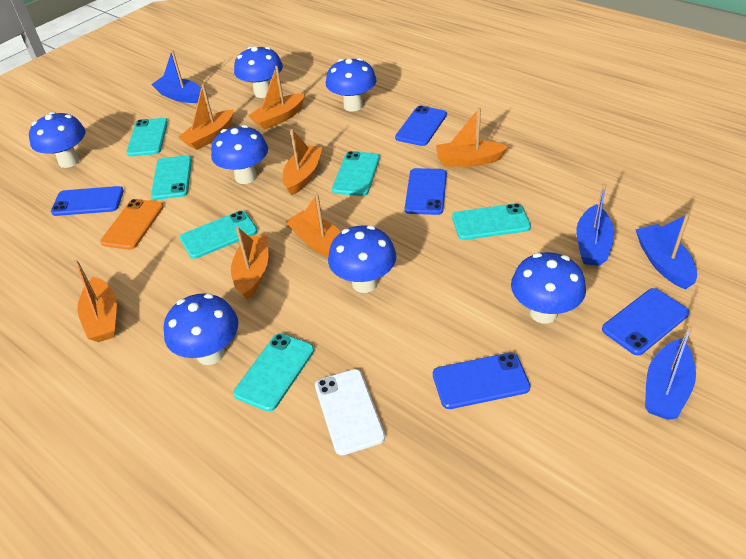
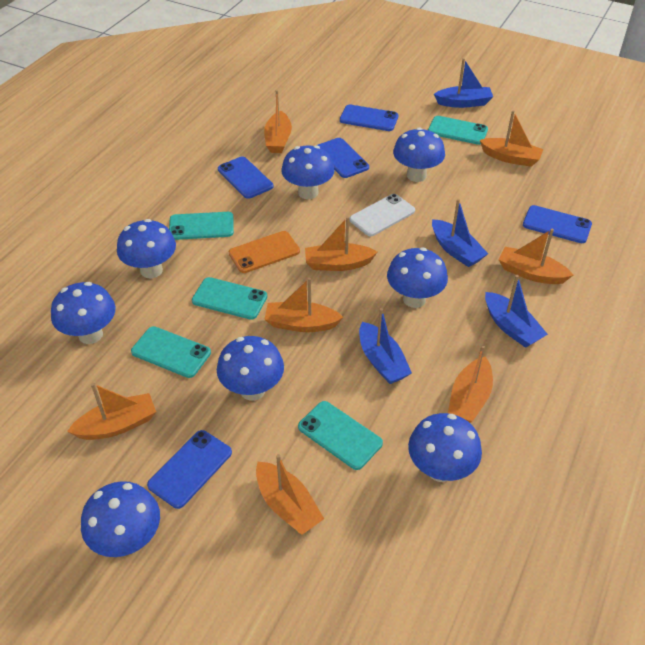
blue mushroom: 7 -> 8
orange boat: 7 -> 8
turquoise phone: 6 -> 5

